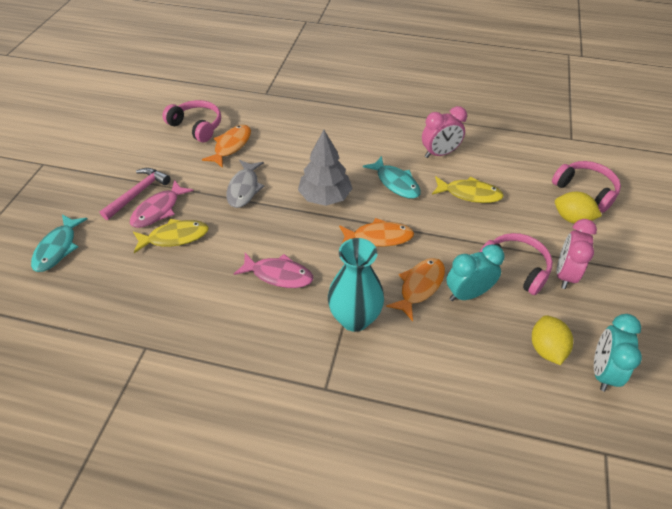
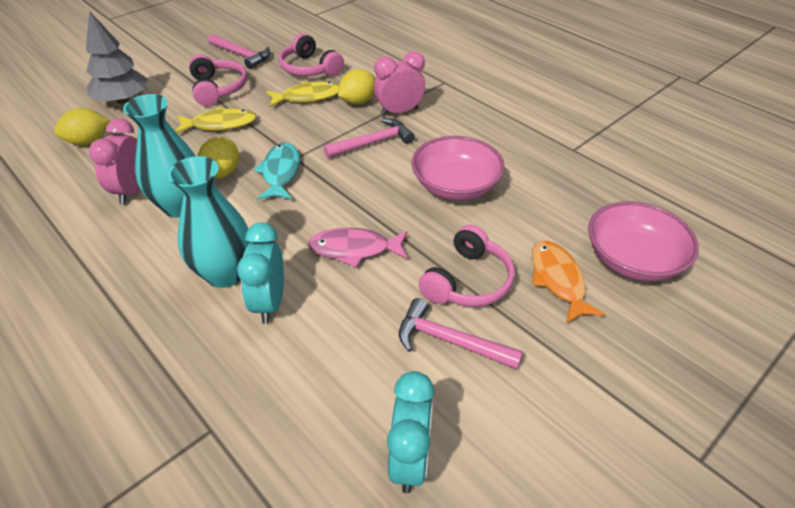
grey fish: 1 -> 0
orange fish: 3 -> 1
pink bowl: 0 -> 2
pink fish: 2 -> 1
pink hammer: 1 -> 3
turquoise fish: 2 -> 1
turquoise vase: 1 -> 2
yellow lemon: 2 -> 3

